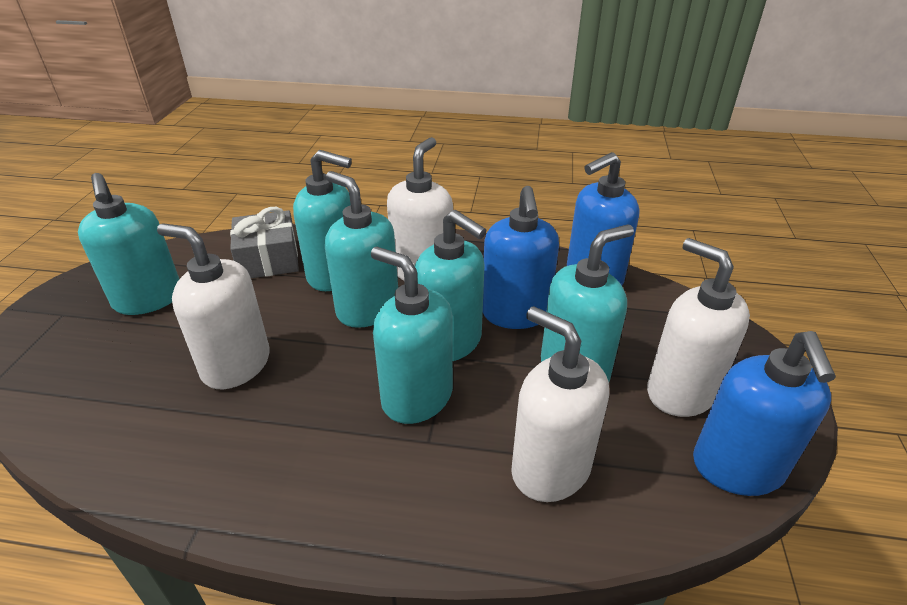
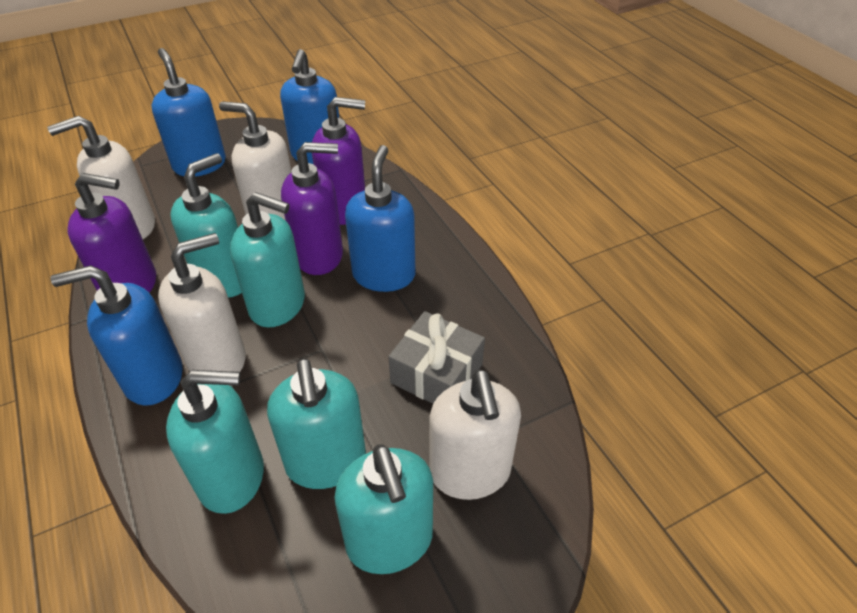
blue soap dispenser: 3 -> 4
purple soap dispenser: 0 -> 3
turquoise soap dispenser: 6 -> 5

